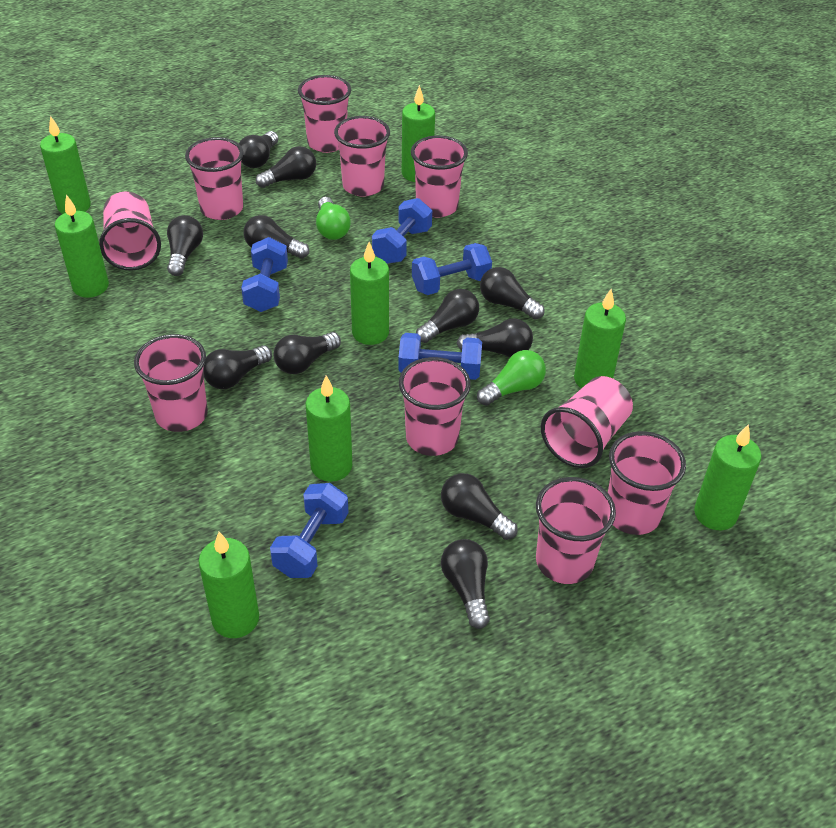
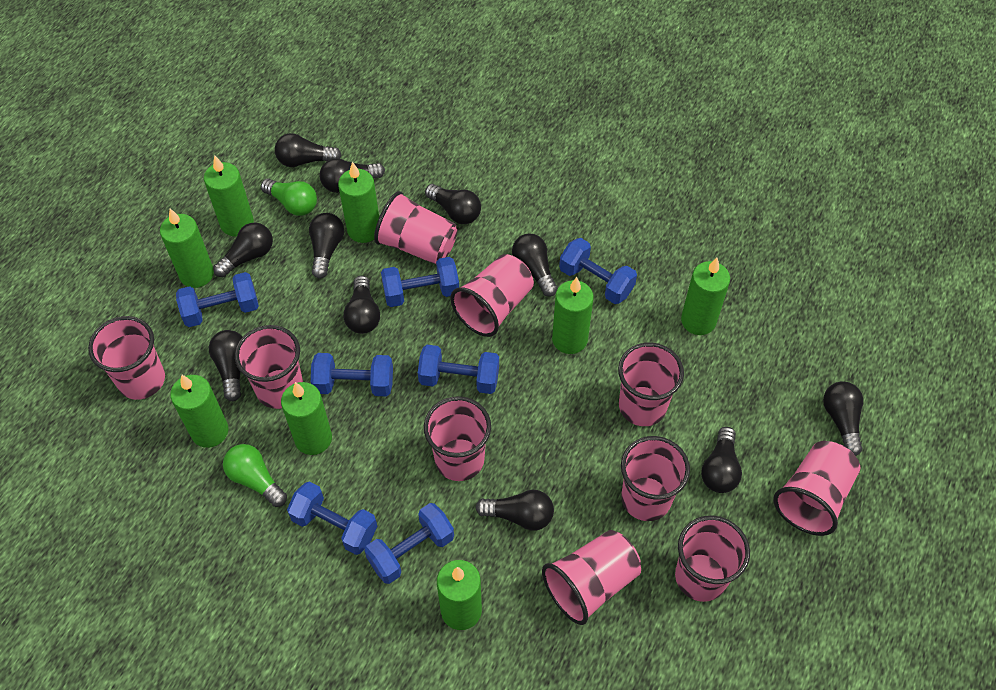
blue dumbbell: 5 -> 7

